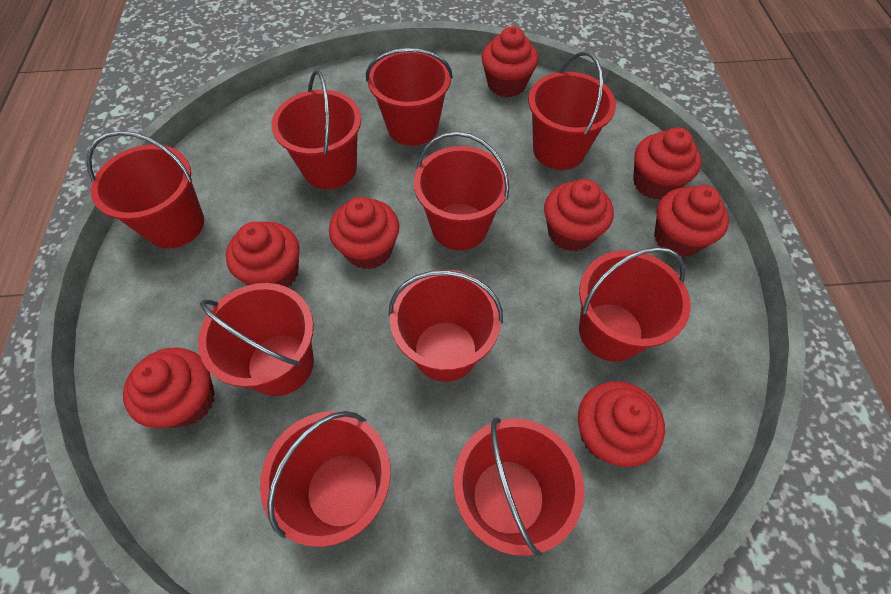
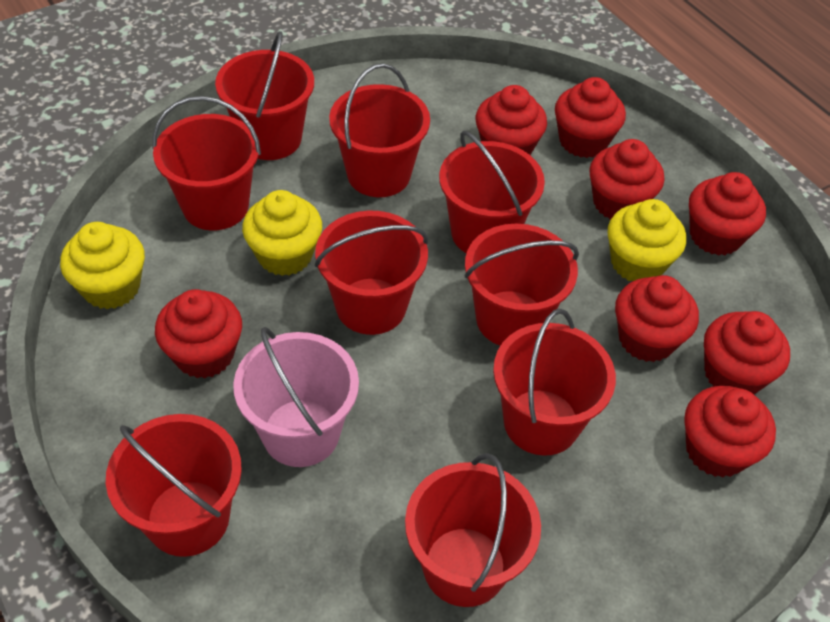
pink bucket: 0 -> 1
red bucket: 10 -> 9
yellow cupcake: 0 -> 3

